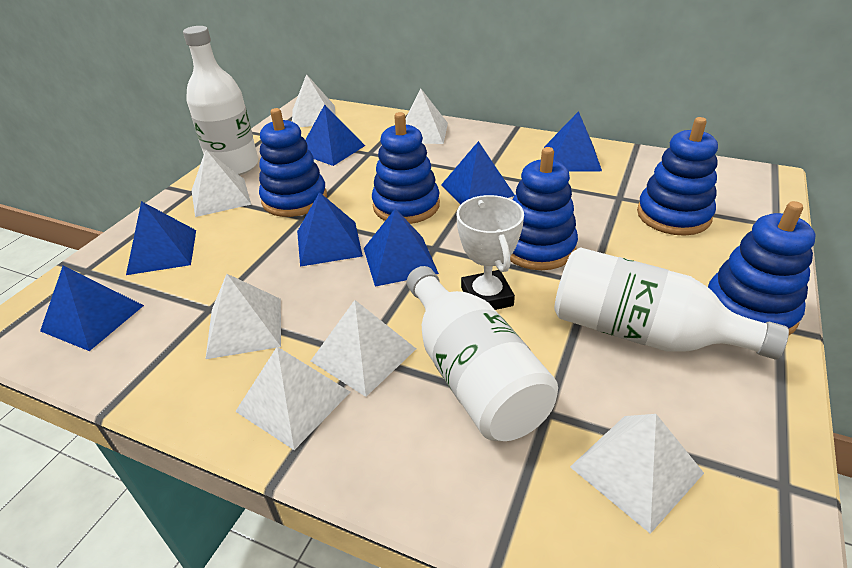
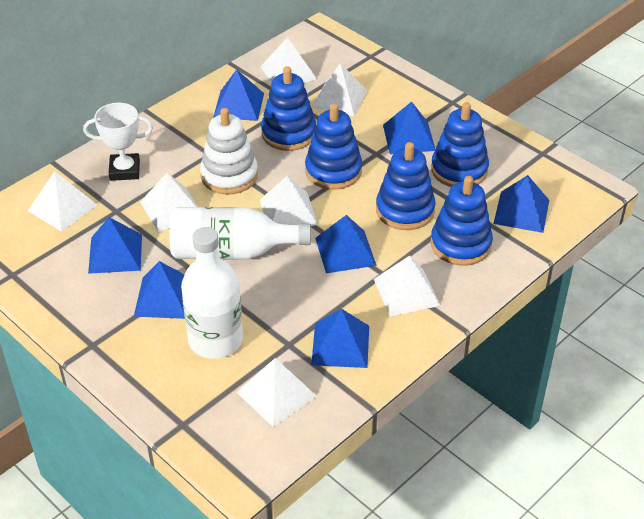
white bottle: 3 -> 2
white stacking toy: 0 -> 1

